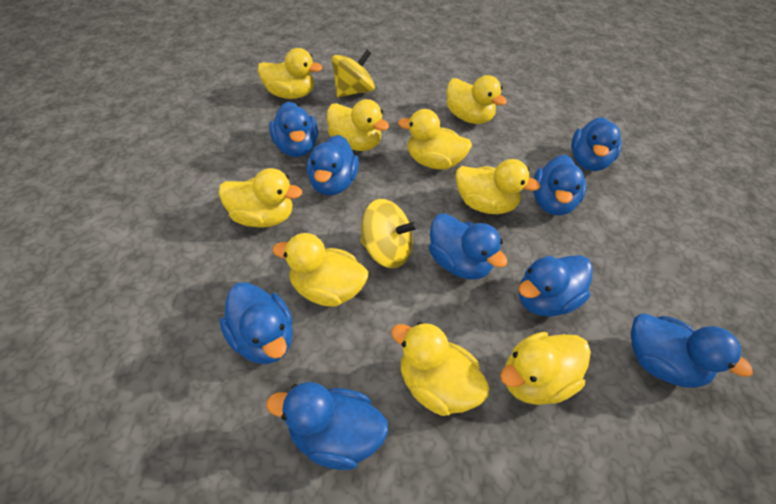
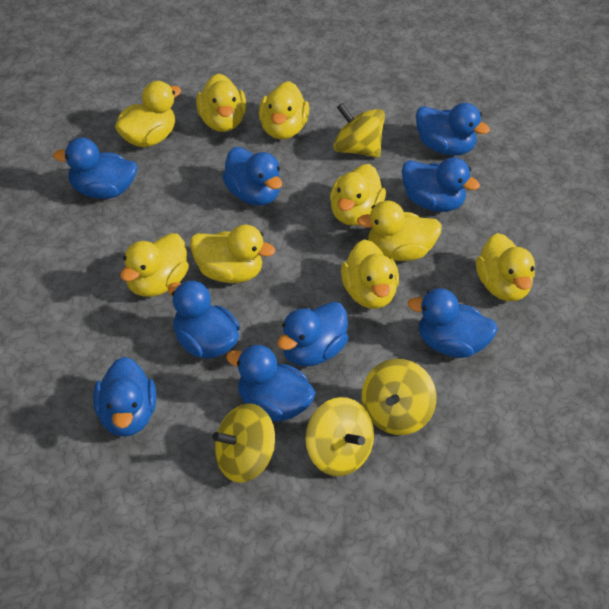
yellow spinning top: 2 -> 4

